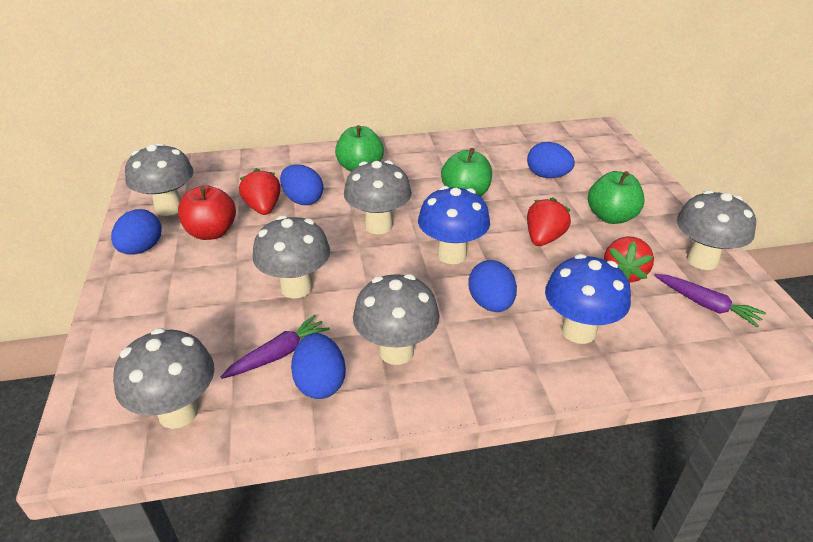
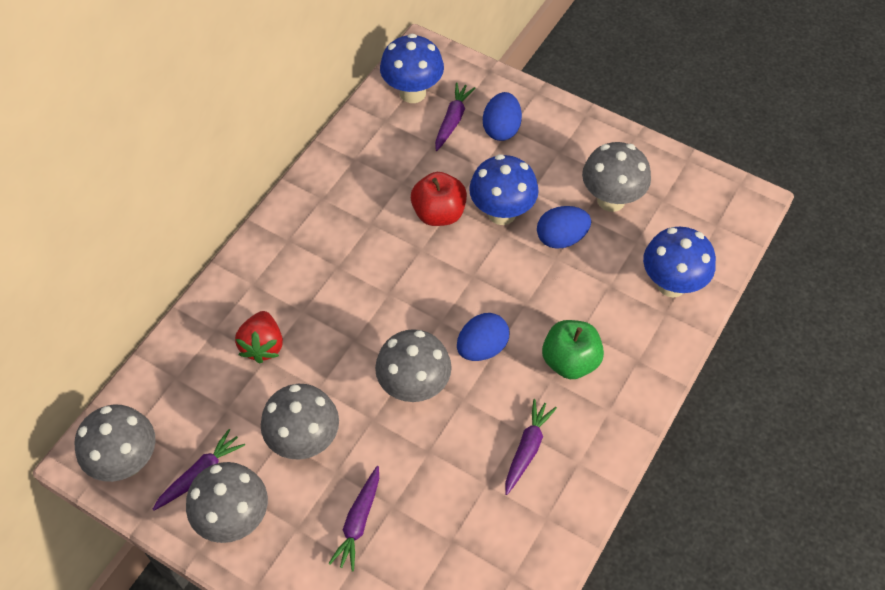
blue egg: 5 -> 3
blue mushroom: 2 -> 3
green apple: 3 -> 1
grey mushroom: 6 -> 5
purple carrot: 2 -> 4
red strawberry: 3 -> 1

